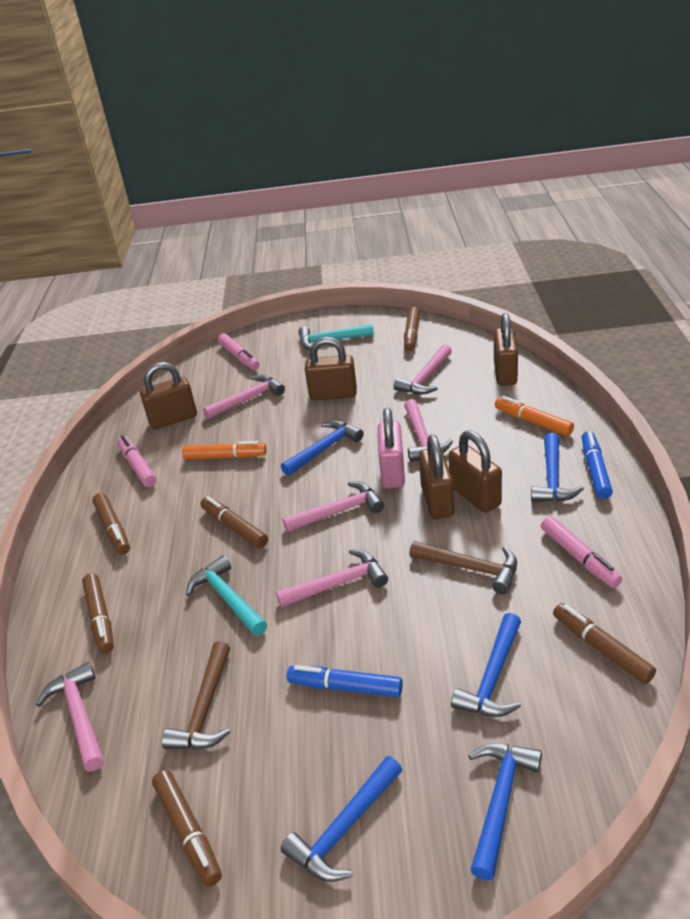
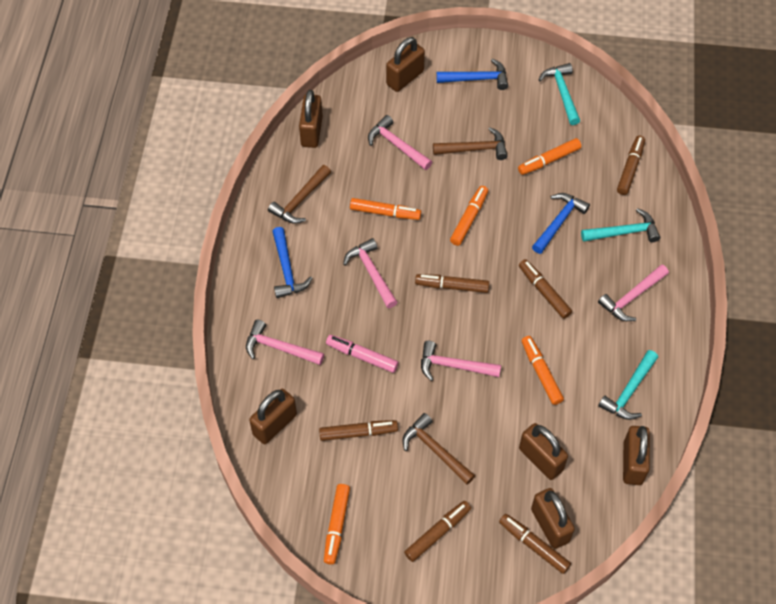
blue hammer: 5 -> 3
blue marker: 2 -> 0
brown hammer: 2 -> 3
brown padlock: 5 -> 6
orange marker: 2 -> 5
pink hammer: 6 -> 5
pink marker: 3 -> 1
pink padlock: 1 -> 0
turquoise hammer: 2 -> 3

